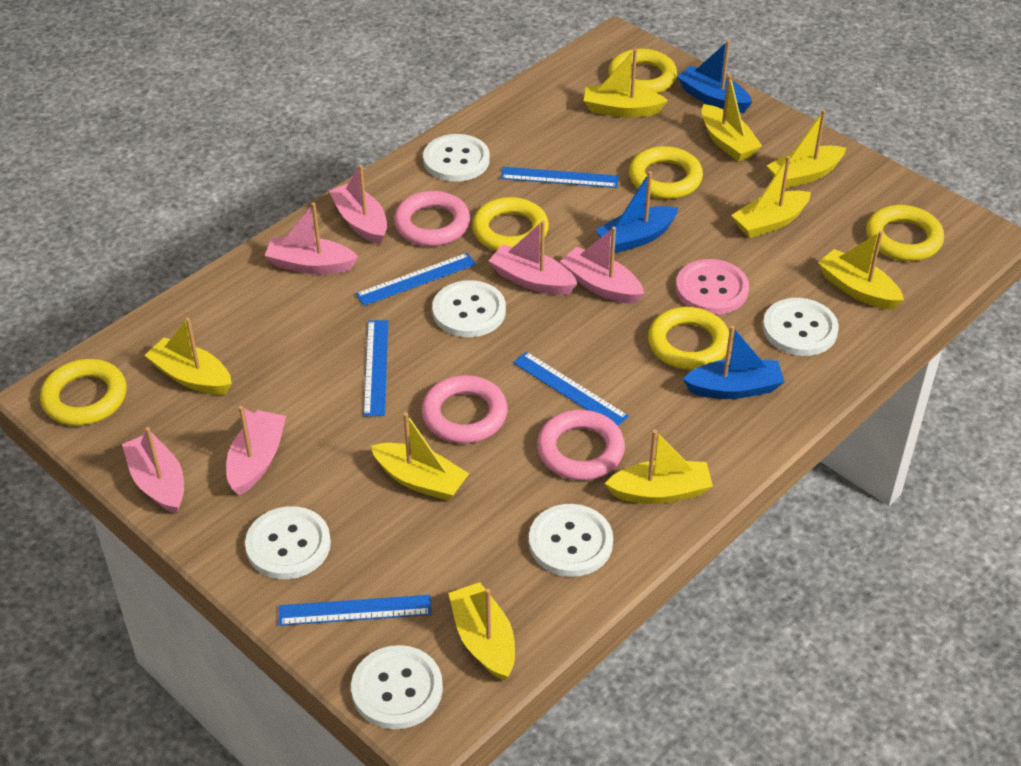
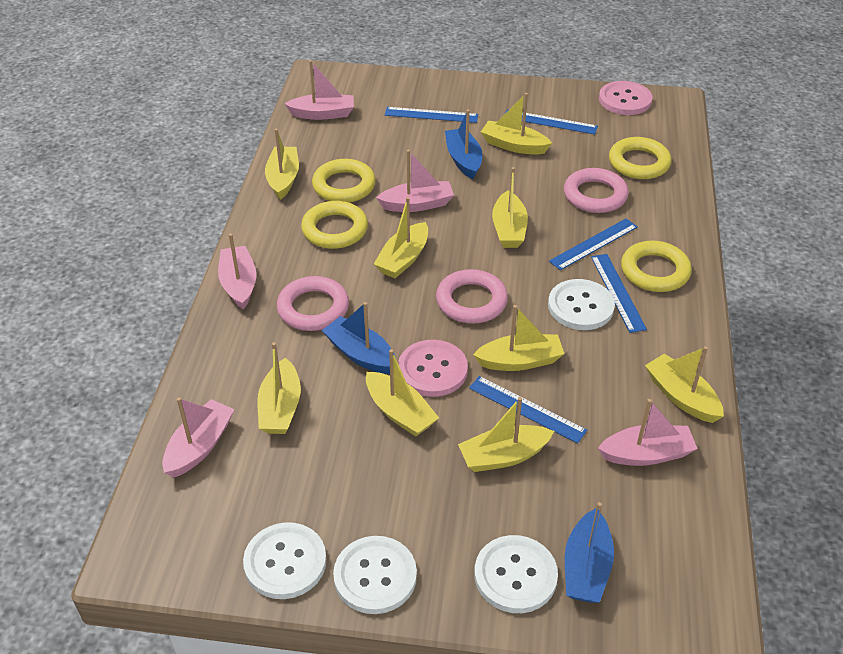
pink boat: 6 -> 5
pink button: 1 -> 2
white button: 6 -> 4
yellow ring: 6 -> 4

